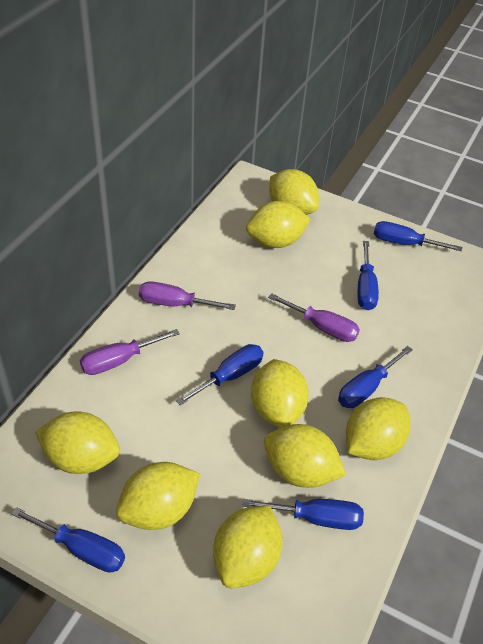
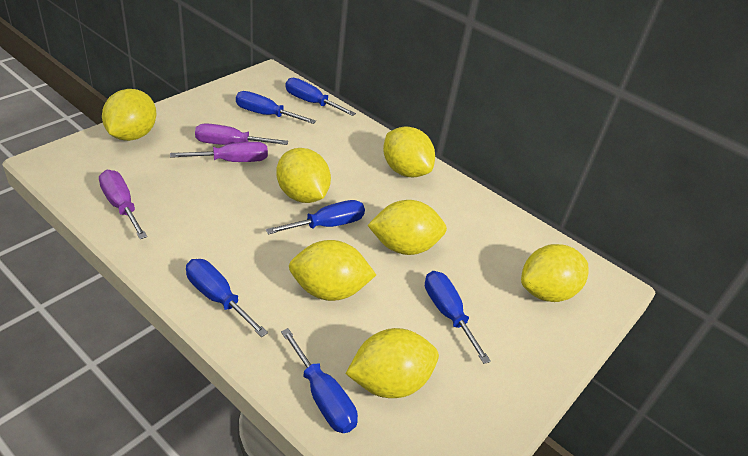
yellow lemon: 8 -> 7

